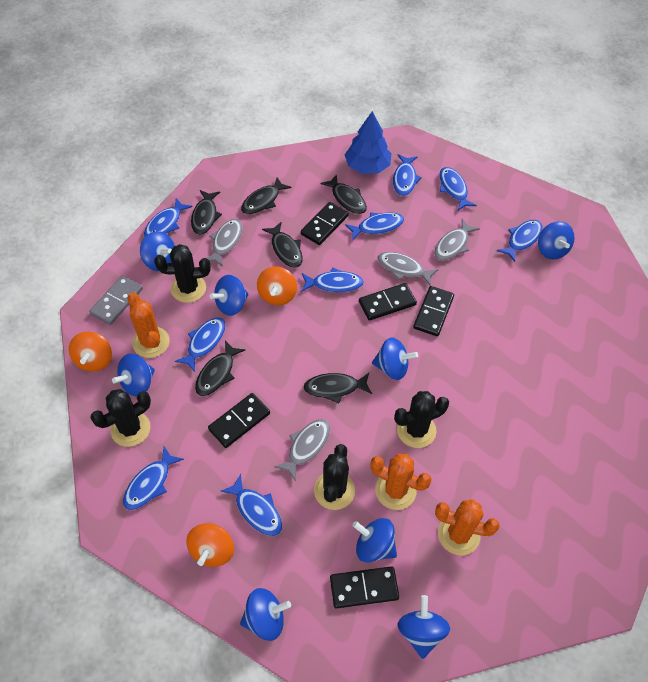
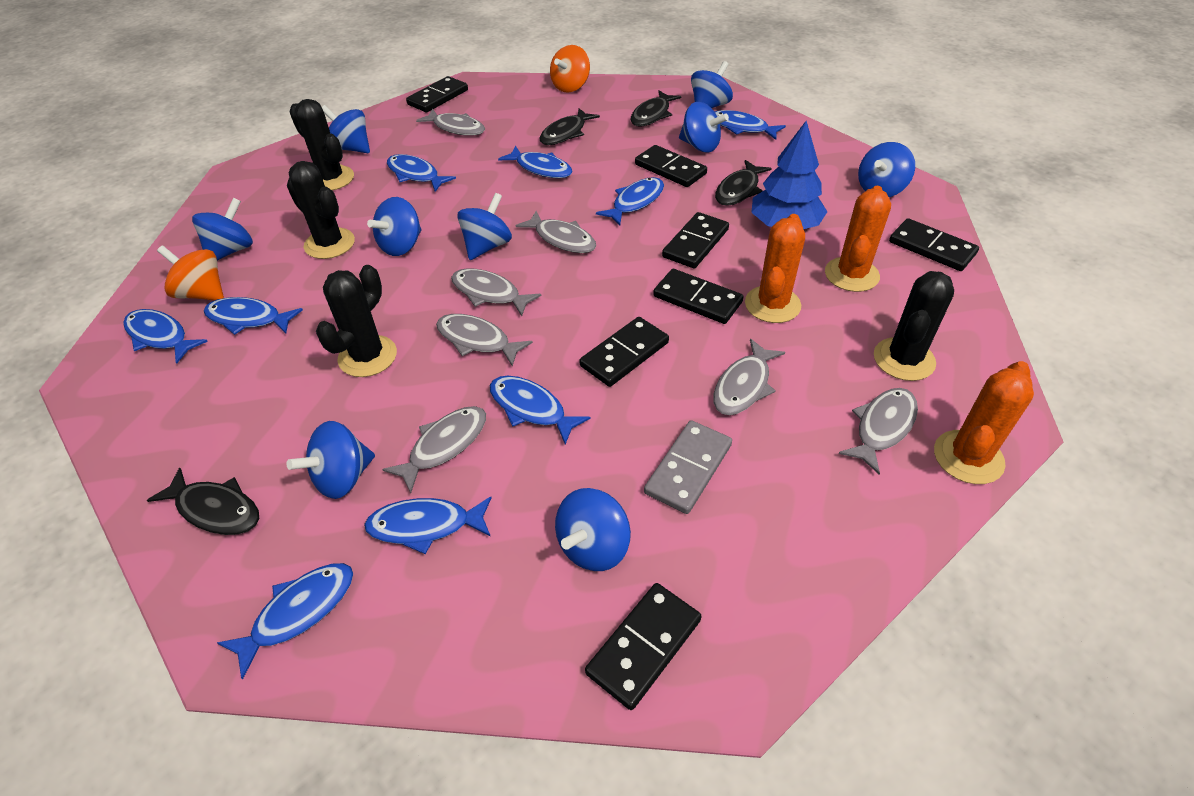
black domino: 5 -> 7
black fish: 6 -> 4
blue spinning top: 8 -> 9
grey fish: 4 -> 7
orange spinning top: 3 -> 2

